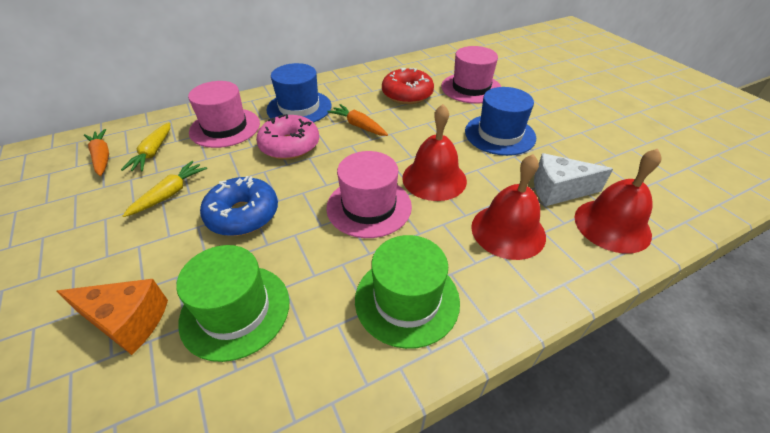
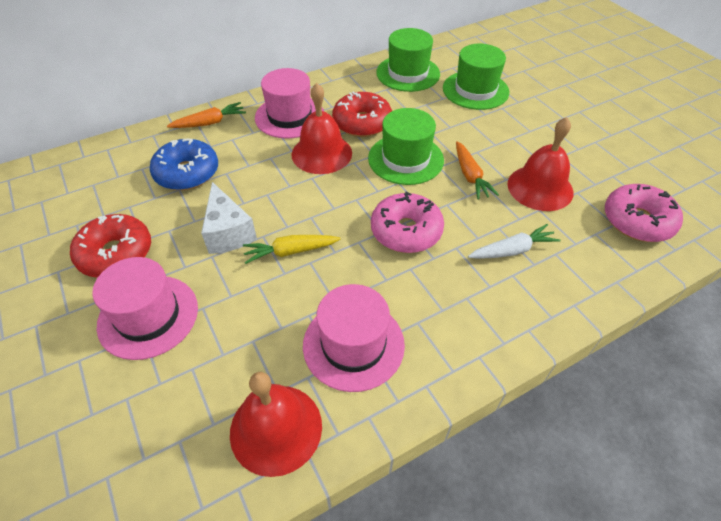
blue hat: 2 -> 0
green hat: 2 -> 3
orange cheese: 1 -> 0
pink donut: 1 -> 2
red donut: 1 -> 2
white carrot: 0 -> 1
yellow carrot: 2 -> 1

